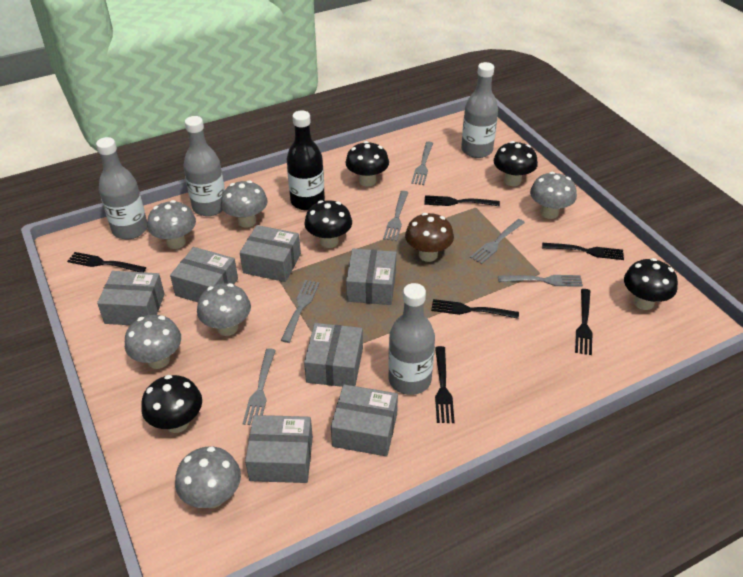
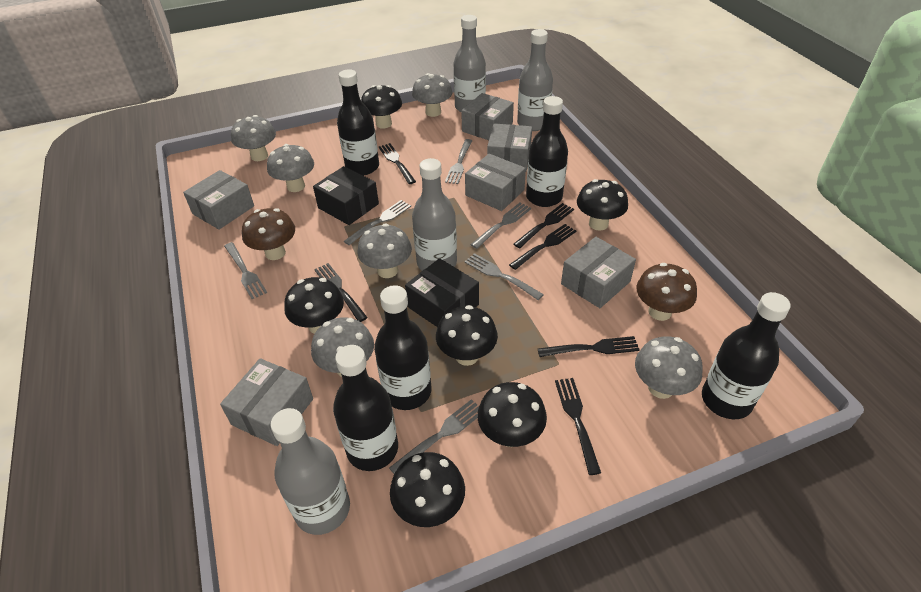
black bottle: 1 -> 5
black box: 0 -> 2
black mushroom: 5 -> 6
brown mushroom: 1 -> 2
grey box: 7 -> 6

